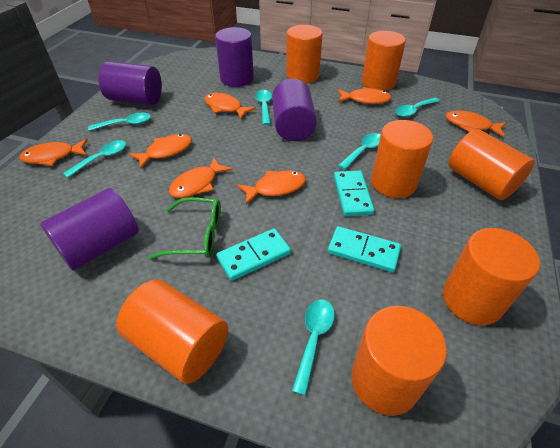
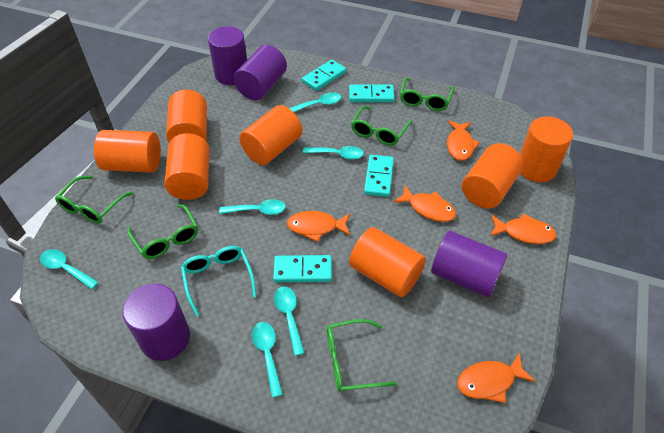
green glasses: 1 -> 5
orange fish: 7 -> 5
turquoise domino: 3 -> 4
turquoise glasses: 0 -> 1

